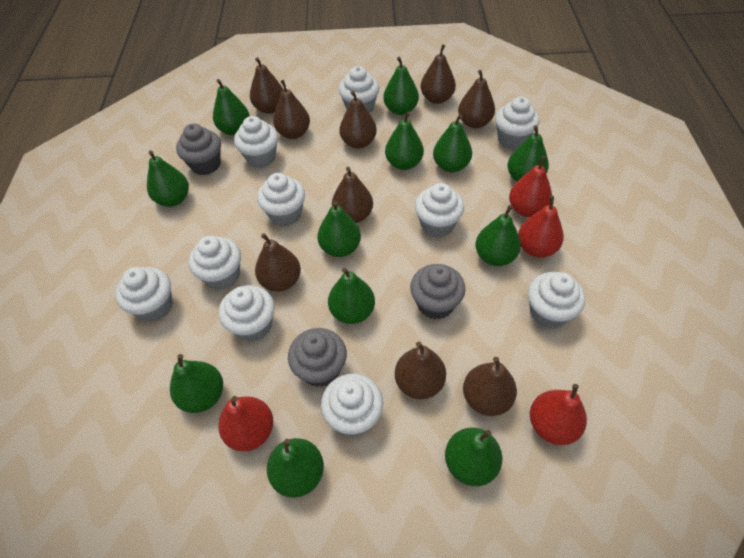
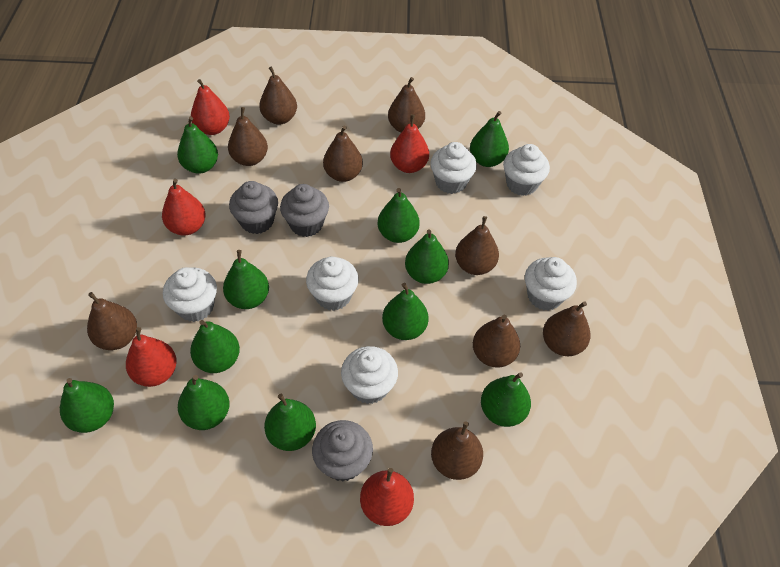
green pear: 12 -> 11
red pear: 4 -> 5
white cupcake: 10 -> 6

